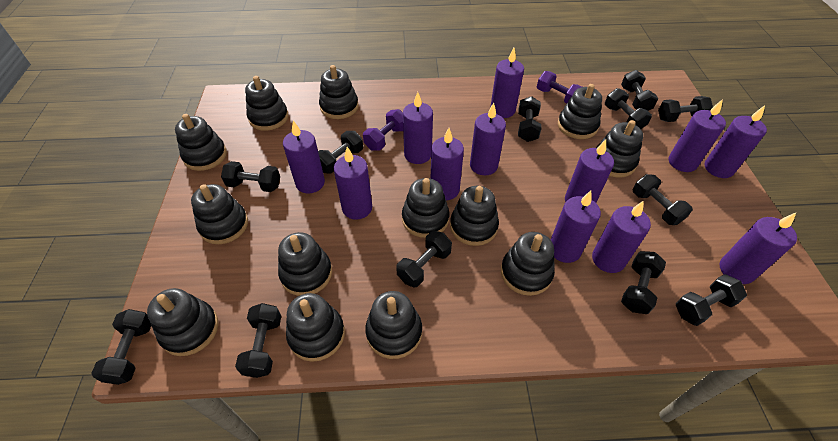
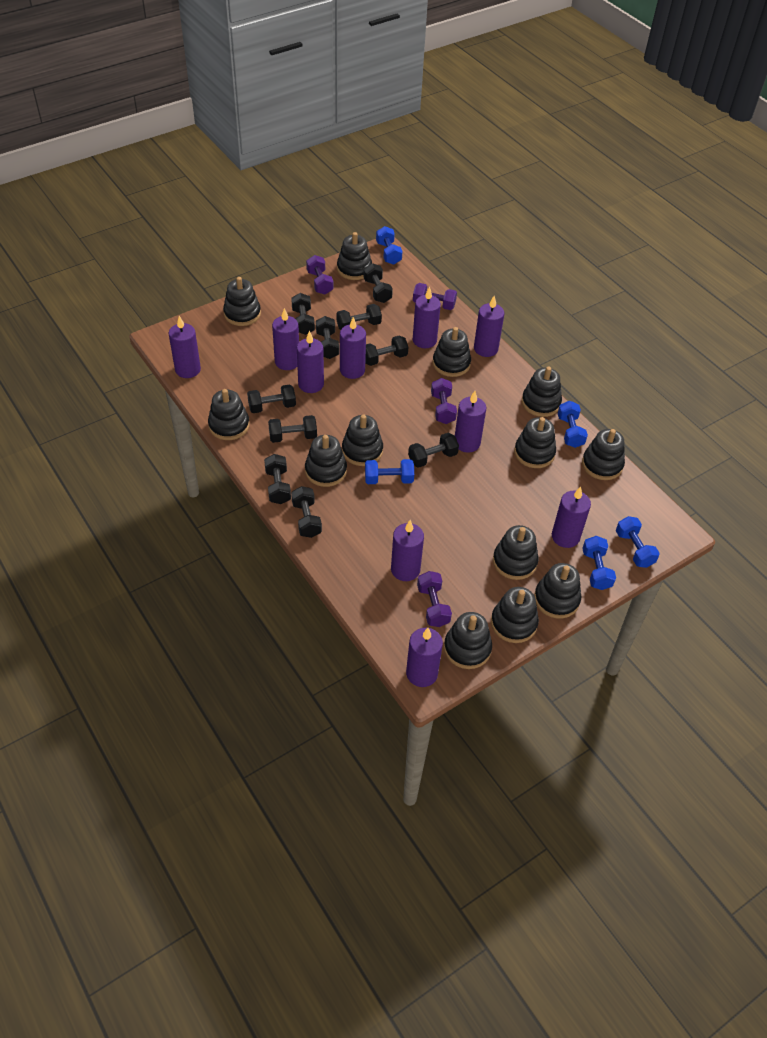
black dumbbell: 12 -> 10
blue dumbbell: 0 -> 5
purple candle: 12 -> 10
purple dumbbell: 2 -> 4

